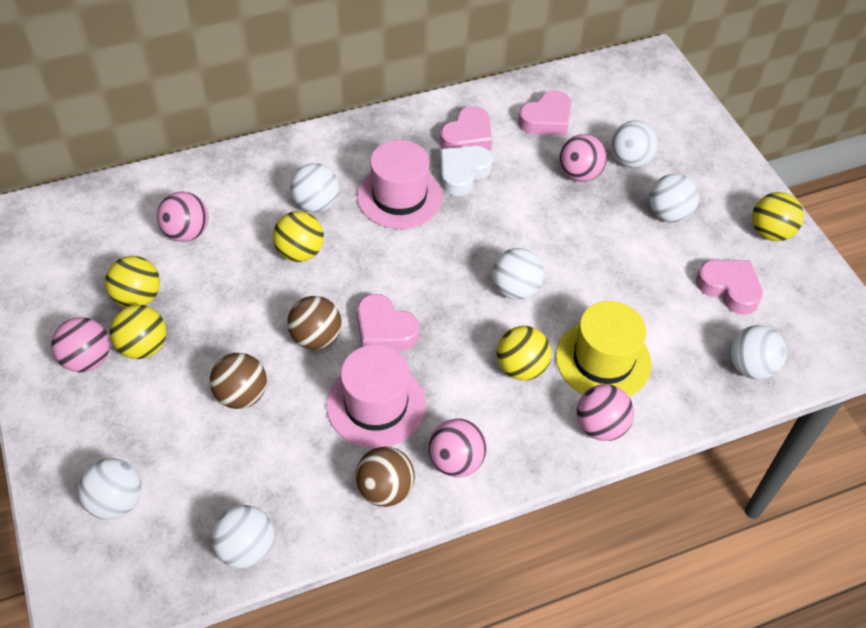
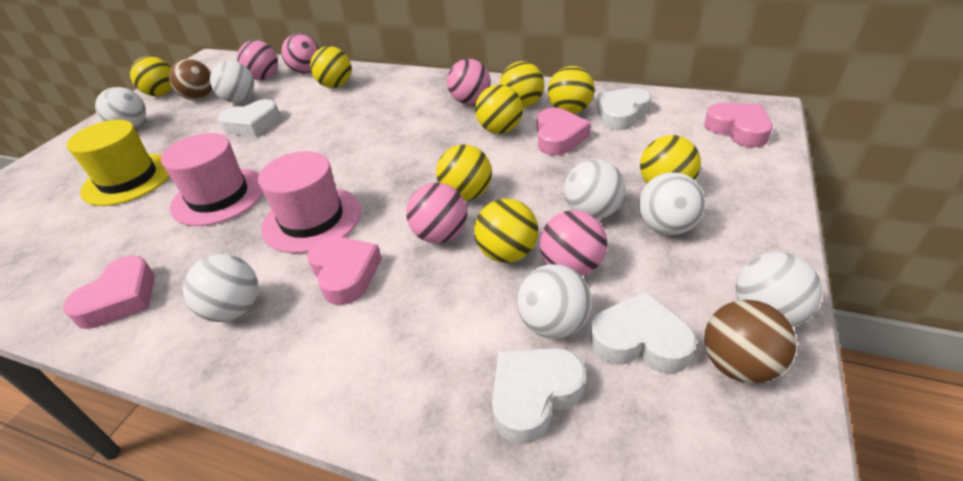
brown ball: 3 -> 2
white heart: 1 -> 4
yellow ball: 5 -> 8

